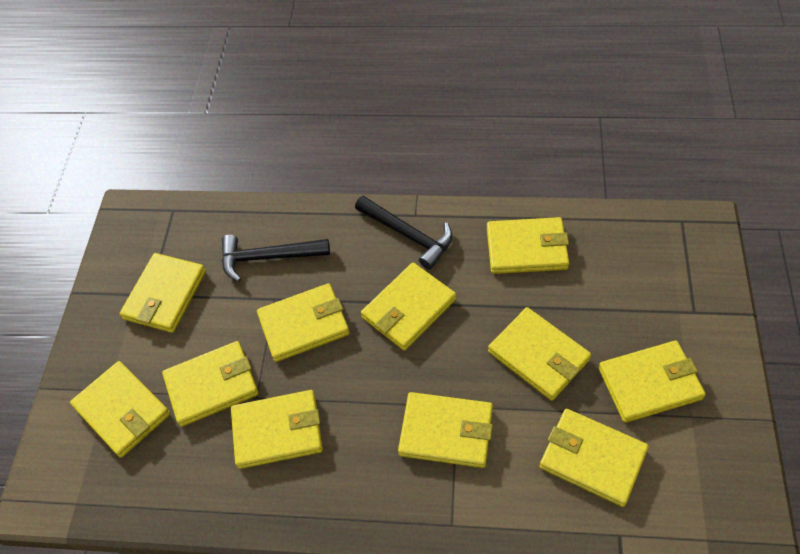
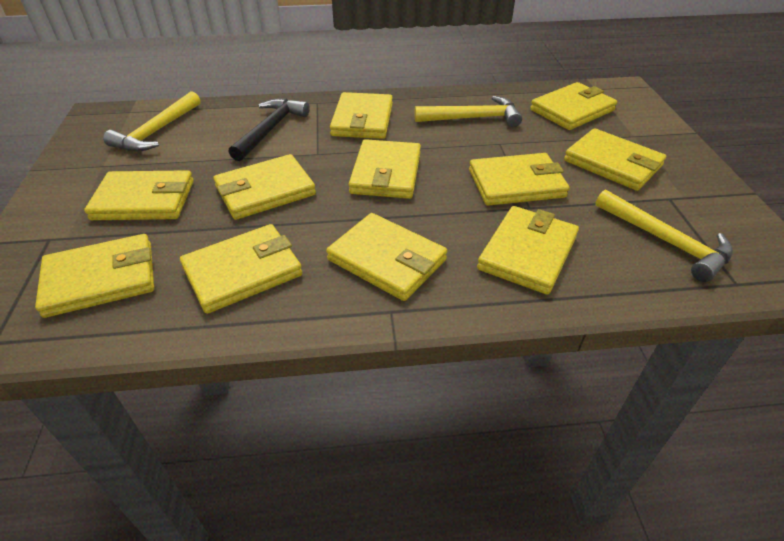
black hammer: 2 -> 1
yellow hammer: 0 -> 3

